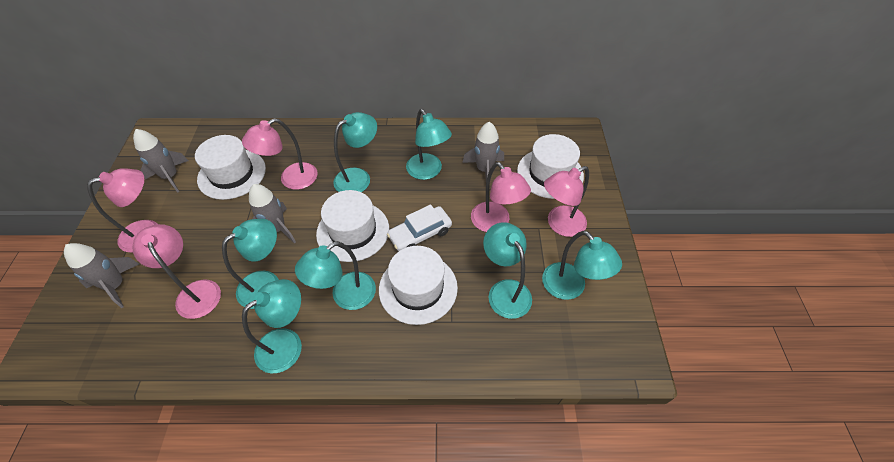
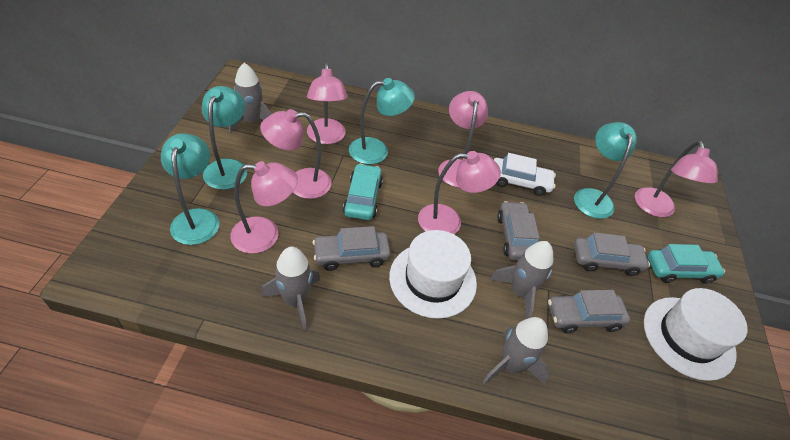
grey car: 0 -> 4
pink lamp: 5 -> 6
turquoise car: 0 -> 2
turquoise lamp: 7 -> 4
white hat: 4 -> 2

